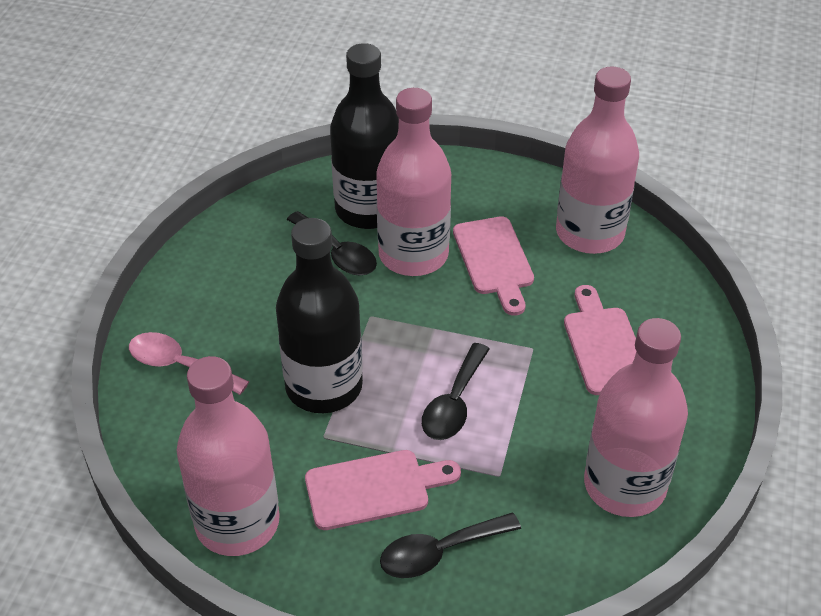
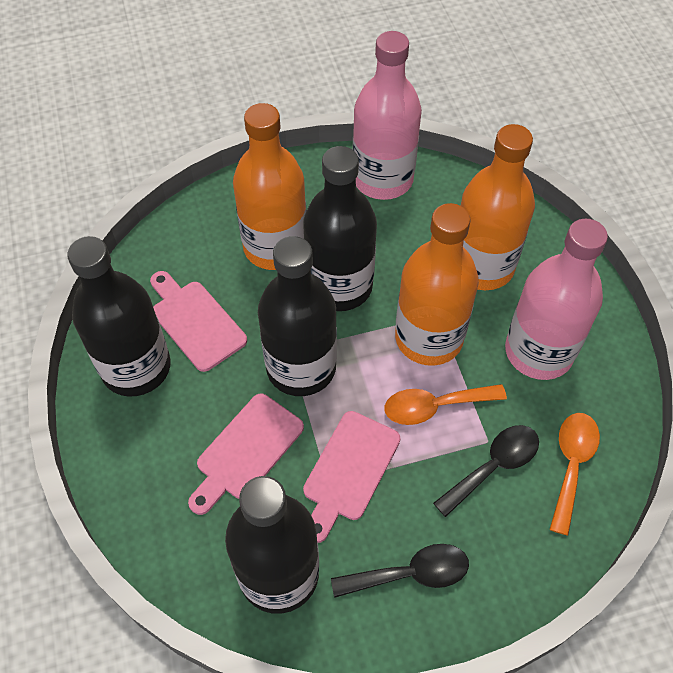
black bottle: 2 -> 4
black spoon: 3 -> 2
orange bottle: 0 -> 3
orange spoon: 0 -> 2
pink bottle: 4 -> 2
pink spoon: 1 -> 0

